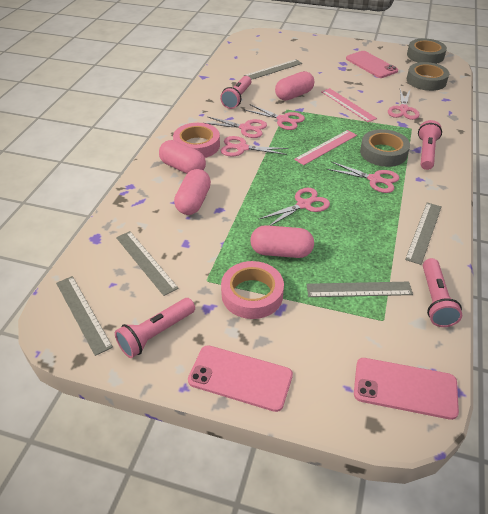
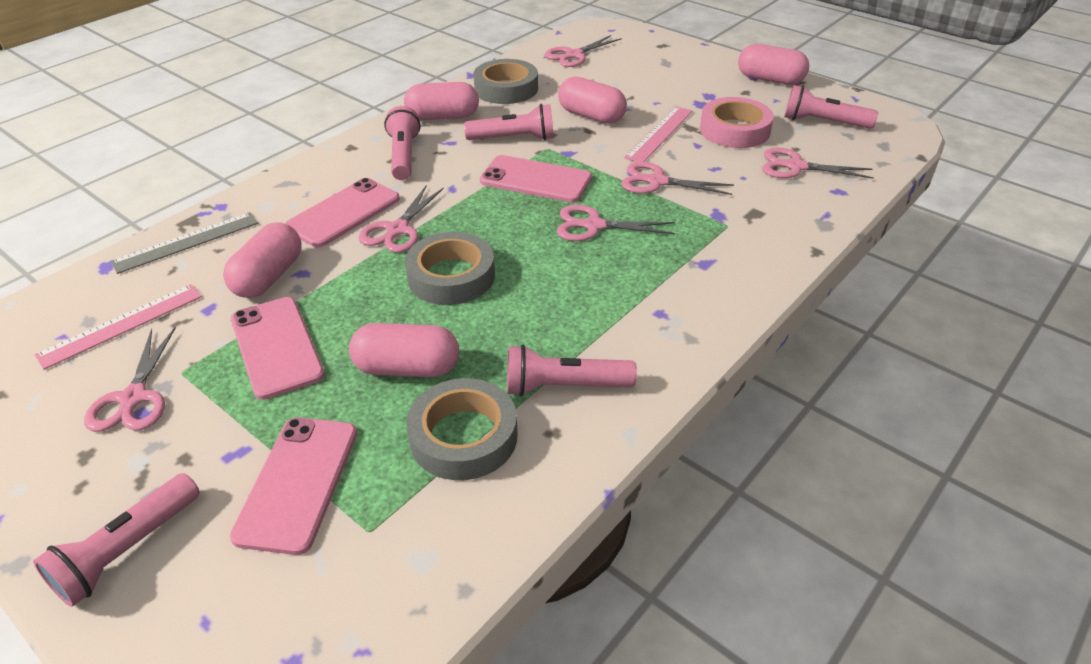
grey ruler: 5 -> 1
pink capsule: 4 -> 5
pink flashlight: 4 -> 5
pink phone: 3 -> 4
pink tape: 2 -> 1

